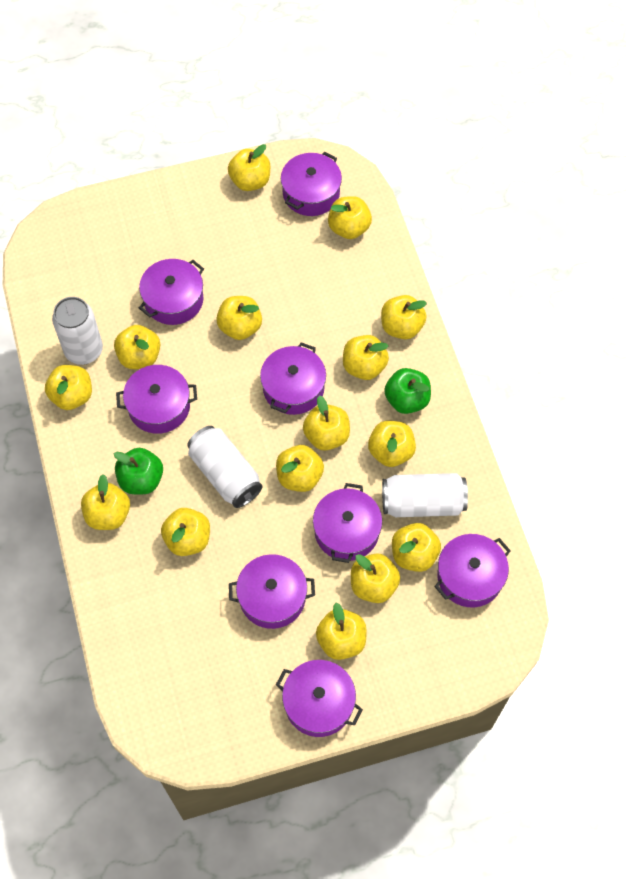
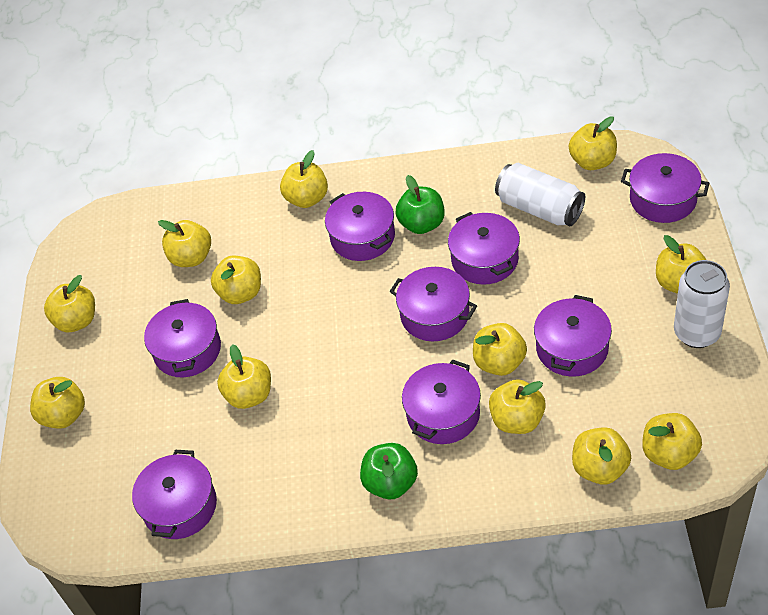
white can: 3 -> 2
yellow apple: 15 -> 12

